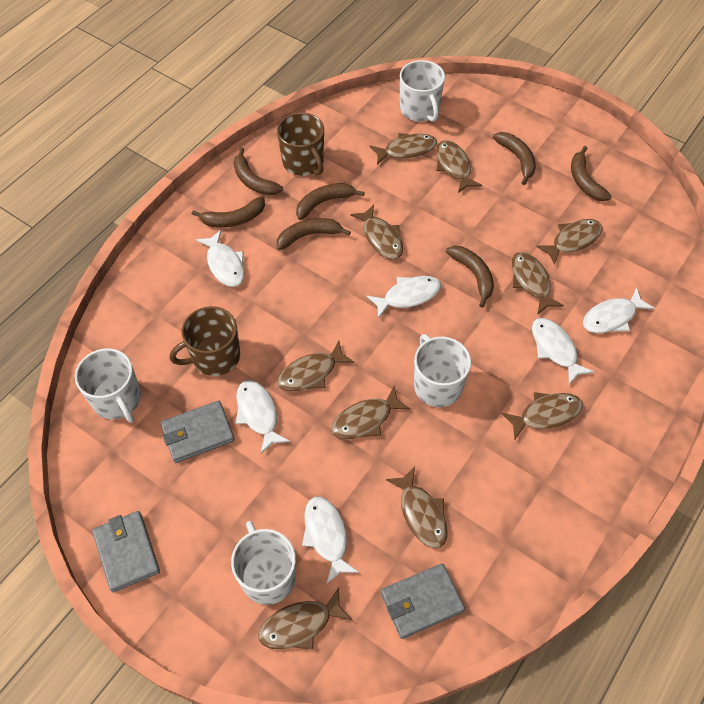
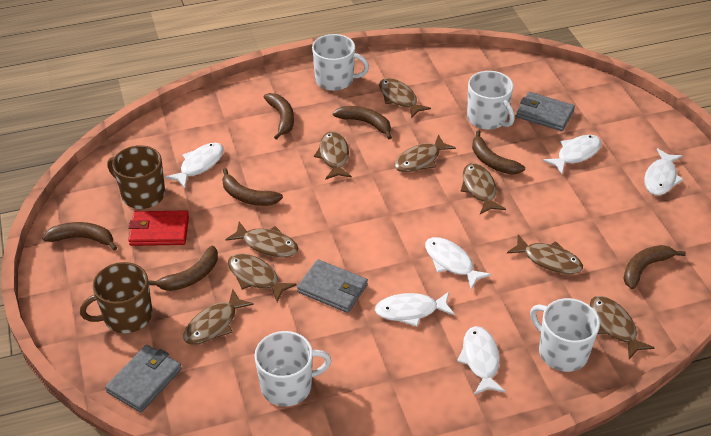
brown fish: 10 -> 9
red wallet: 0 -> 1

